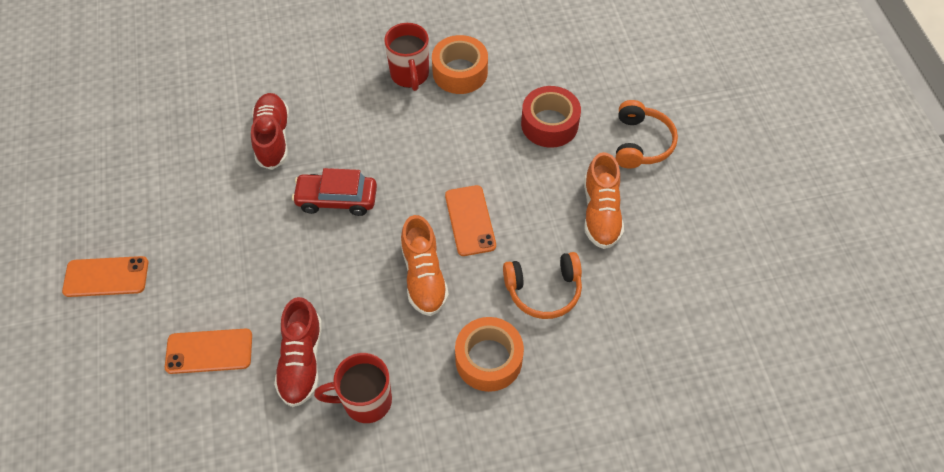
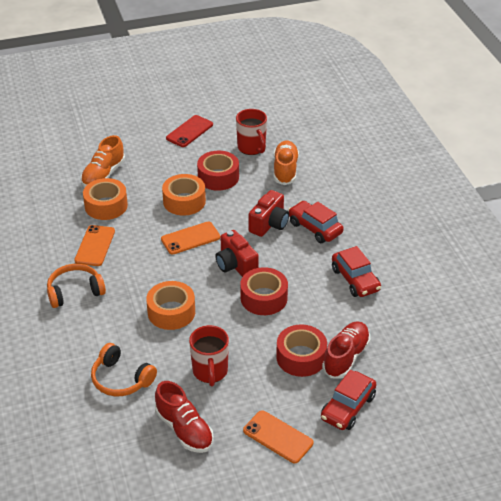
orange tape: 2 -> 3
red camera: 0 -> 2
red car: 1 -> 3
red phone: 0 -> 1
red tape: 1 -> 3

